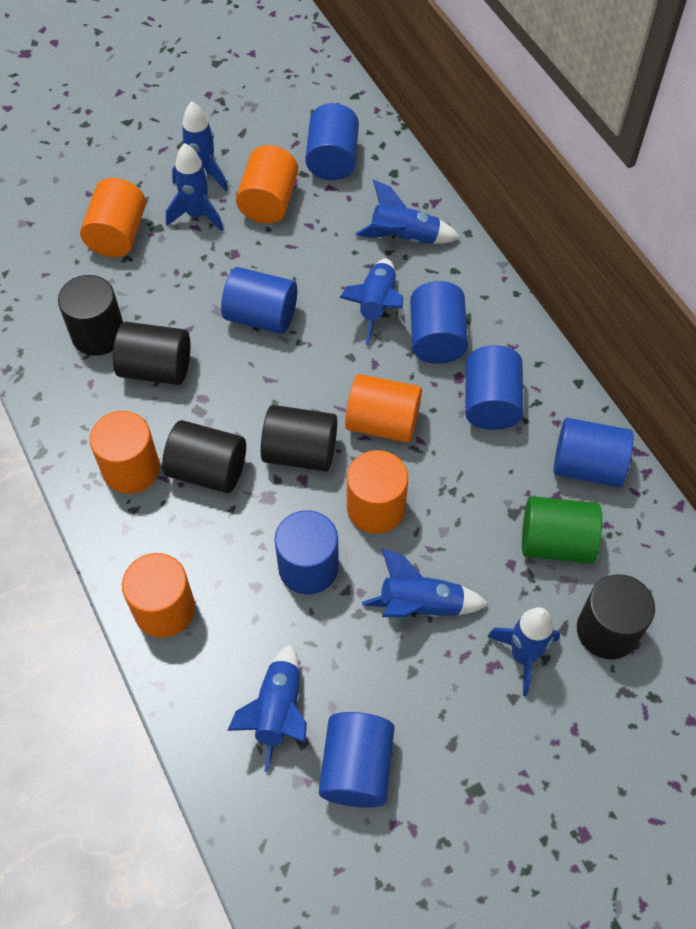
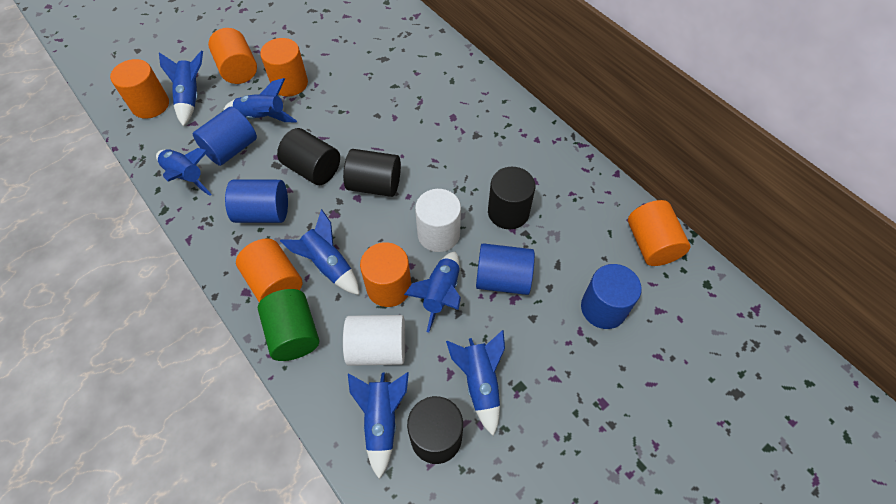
black cylinder: 5 -> 4
blue cylinder: 7 -> 4
white cylinder: 0 -> 2

